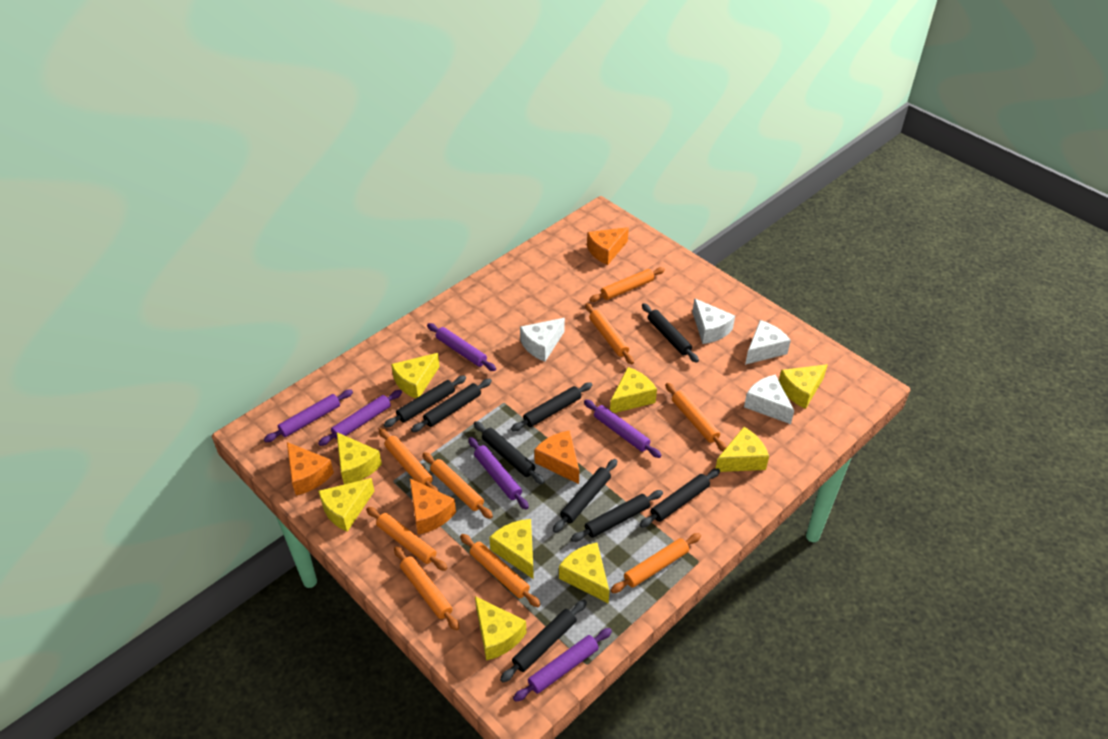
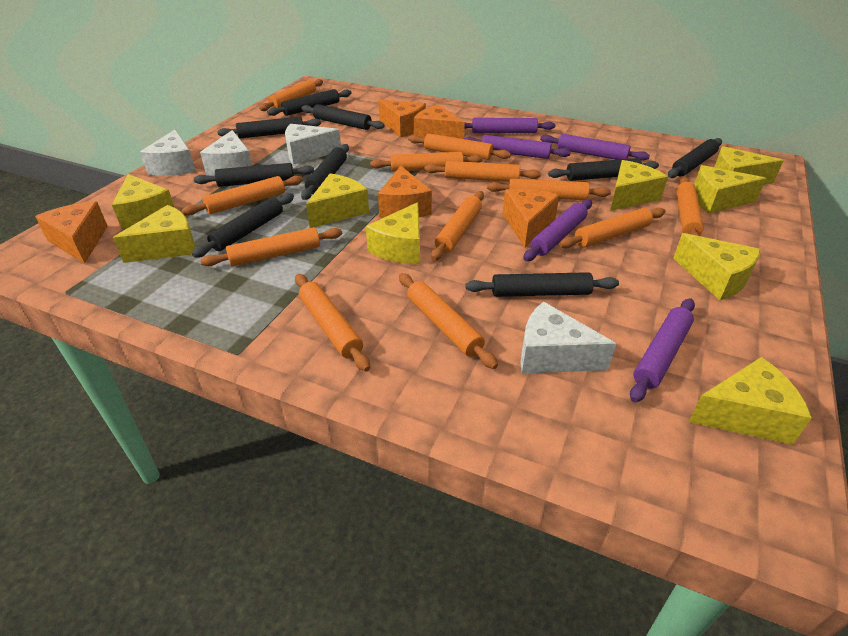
orange cheese: 4 -> 5
orange rolling pin: 9 -> 12
purple rolling pin: 6 -> 5

